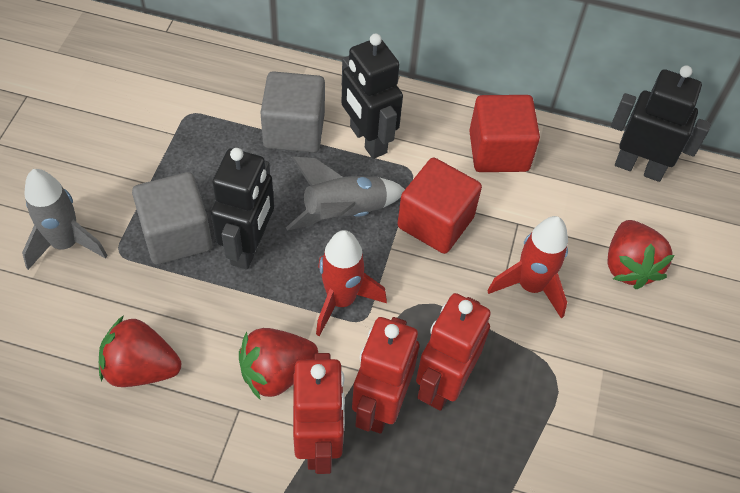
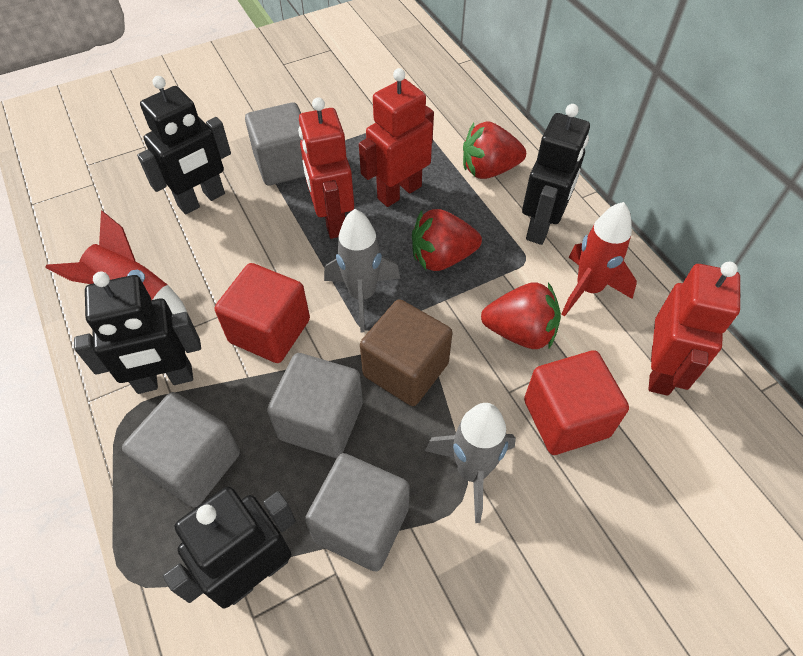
black robot: 3 -> 4
brown cube: 0 -> 1
grey cube: 2 -> 4

